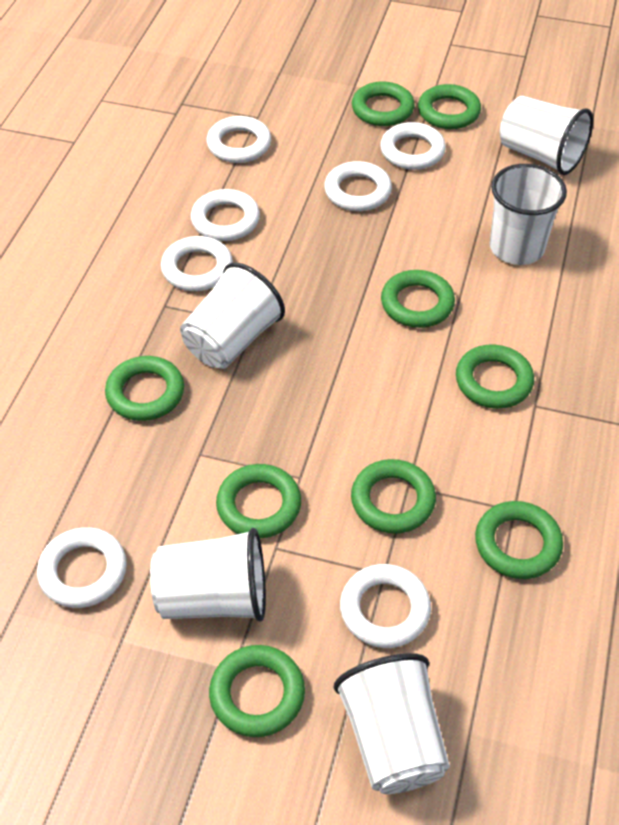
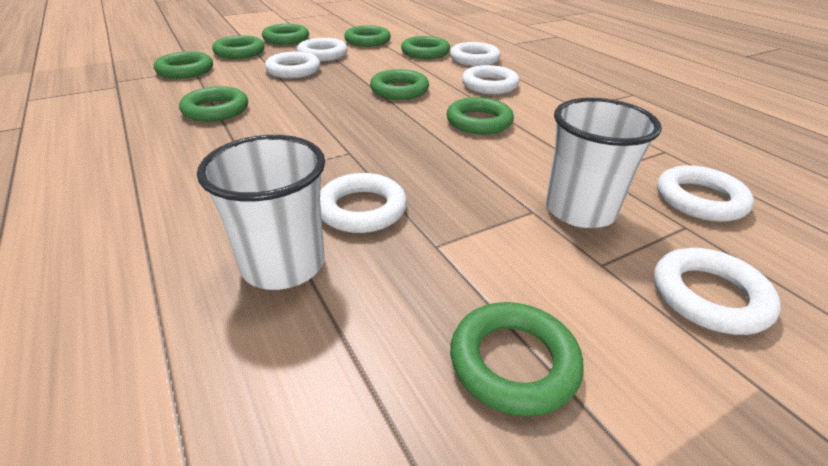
white cup: 5 -> 2

